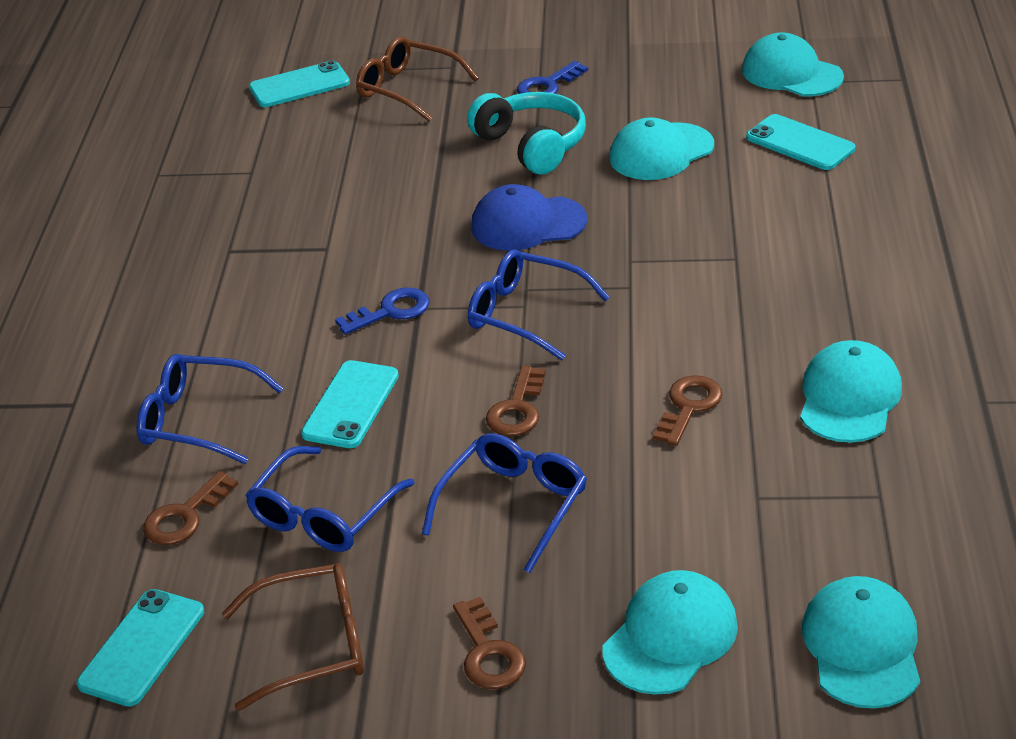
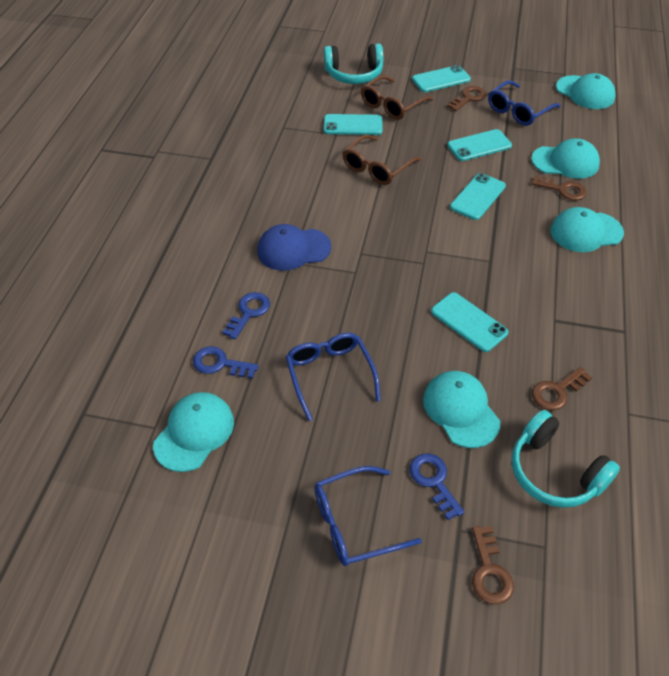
blue glasses: 4 -> 3
blue key: 2 -> 3
turquoise headphones: 1 -> 2
turquoise phone: 4 -> 5

